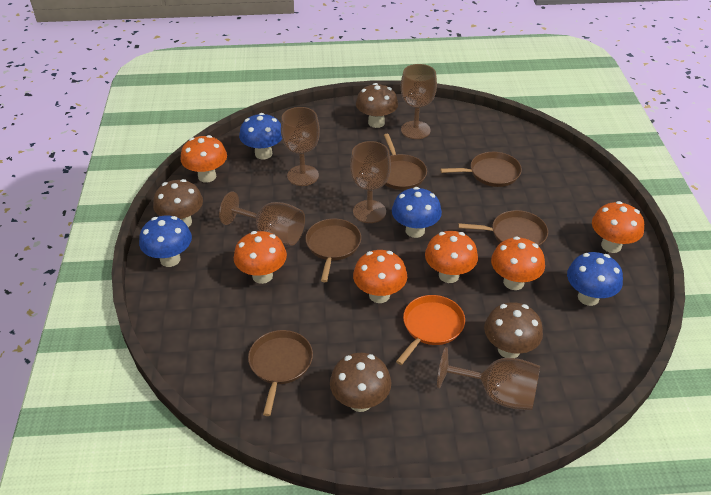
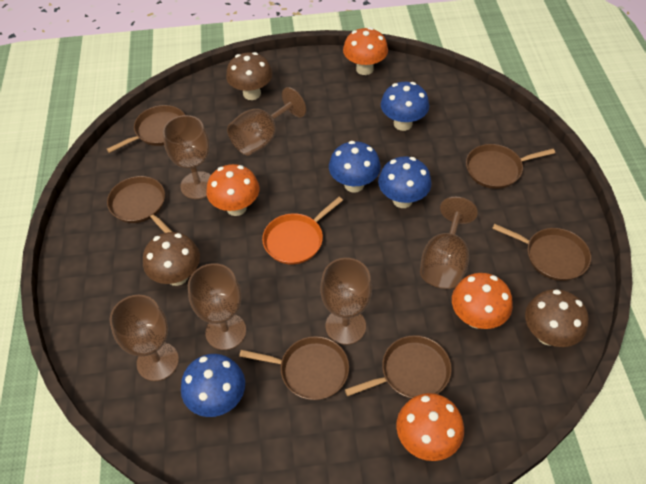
brown goblet: 5 -> 6
brown mushroom: 4 -> 3
brown pan: 5 -> 6
orange mushroom: 6 -> 4

